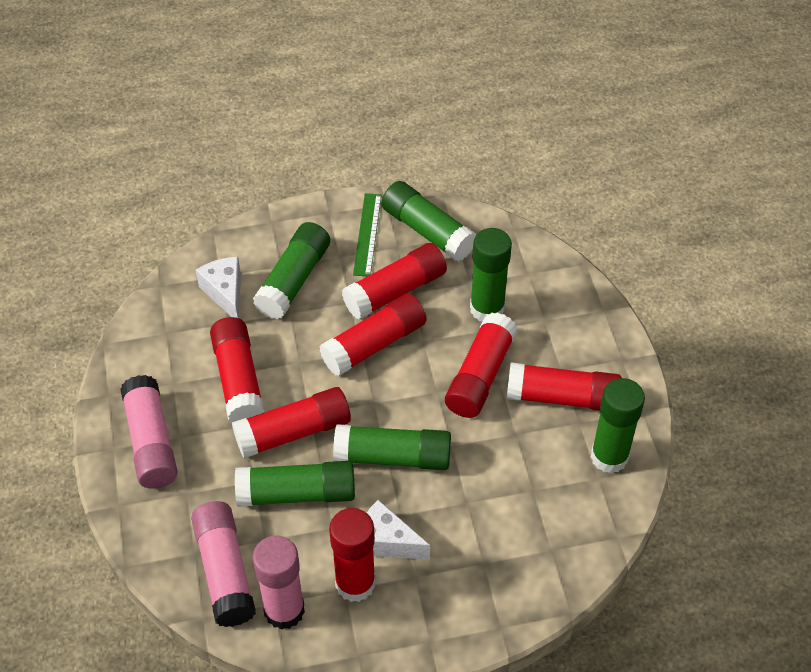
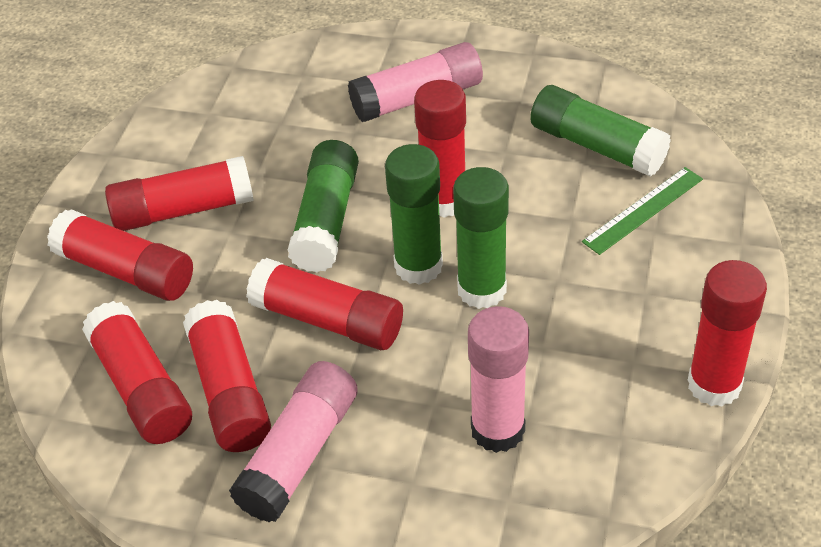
green glue stick: 6 -> 4
white cheese: 2 -> 0

